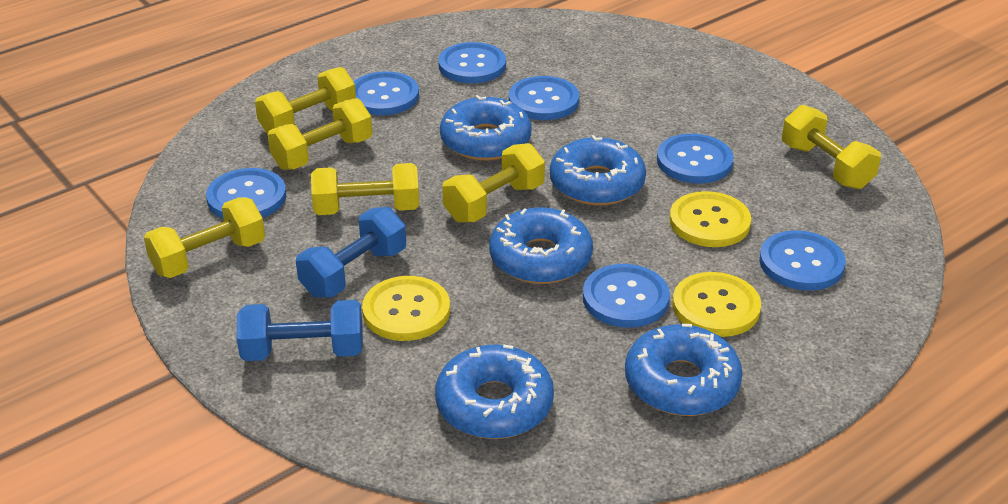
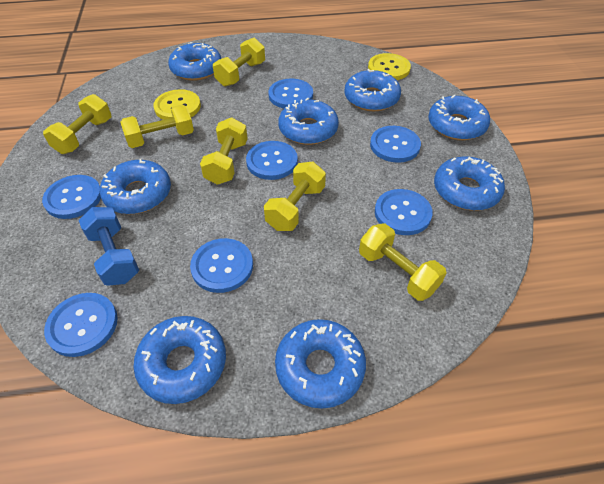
blue donut: 5 -> 8
blue dumbbell: 2 -> 1
yellow button: 3 -> 2

